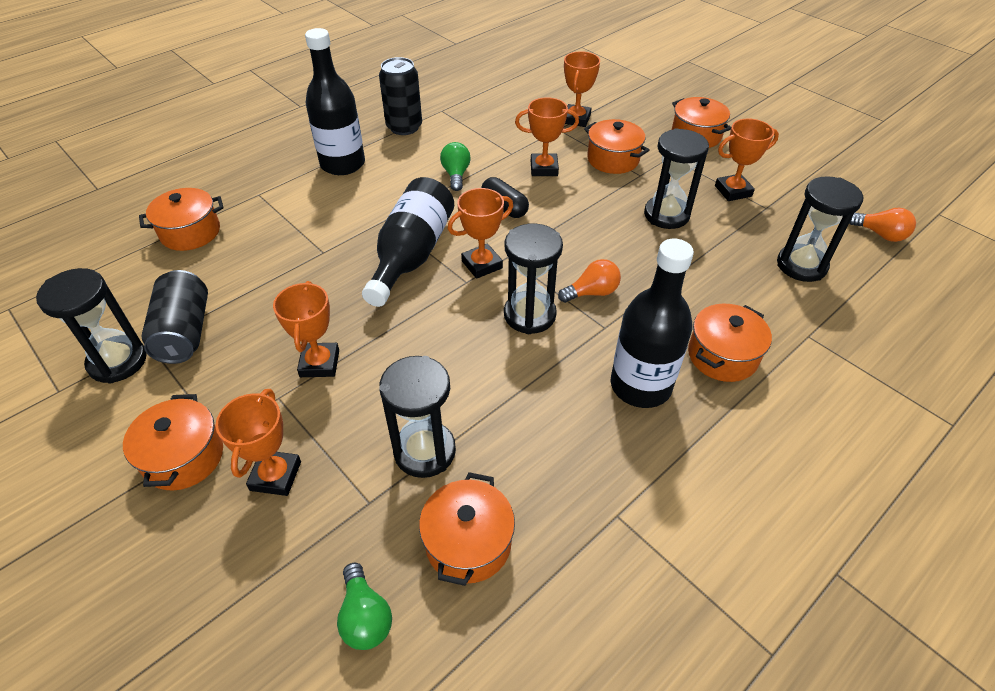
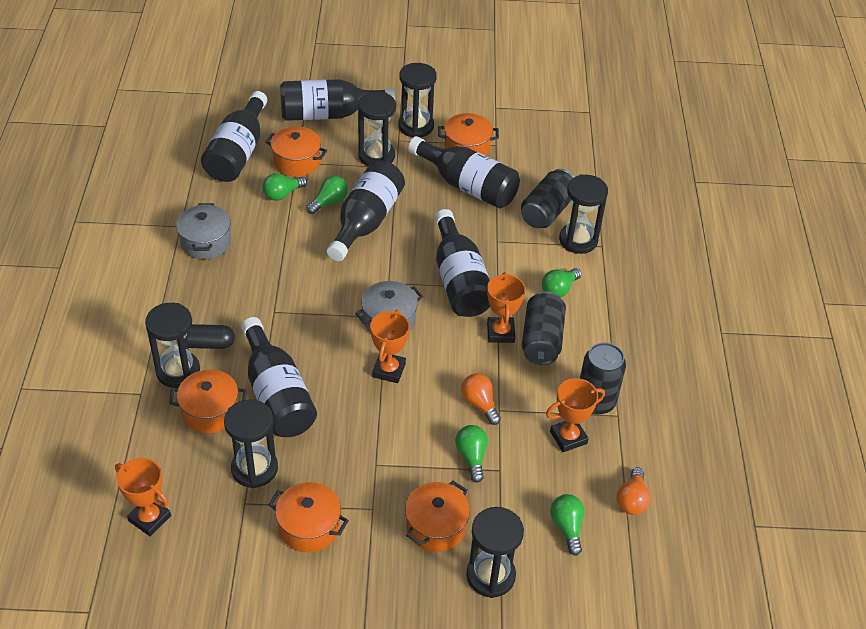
black bottle: 3 -> 6
black can: 2 -> 3
black hourglass: 5 -> 6
green light bulb: 2 -> 5
grey pot: 0 -> 2
orange pot: 6 -> 5
orange trophy: 6 -> 4

